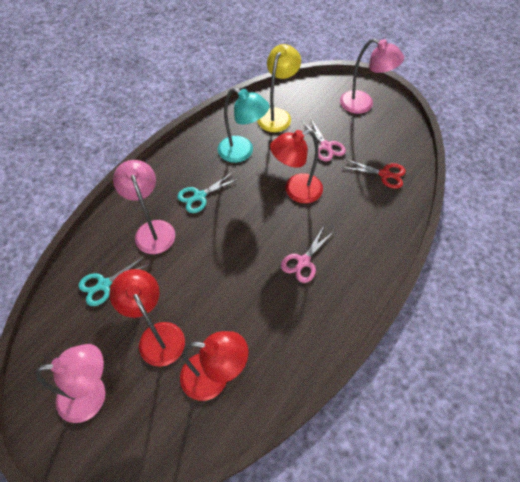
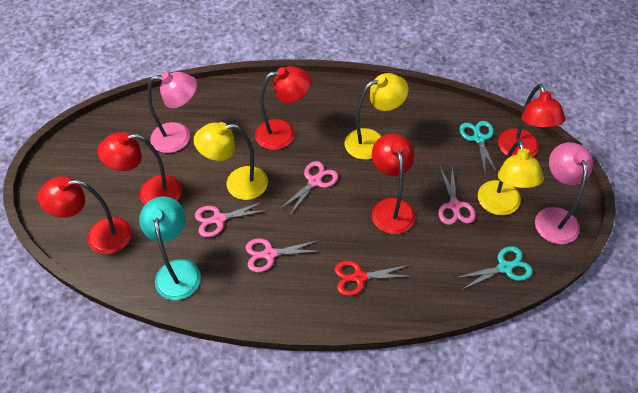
pink lamp: 3 -> 2
pink scissors: 2 -> 4
red lamp: 3 -> 5
yellow lamp: 1 -> 3

